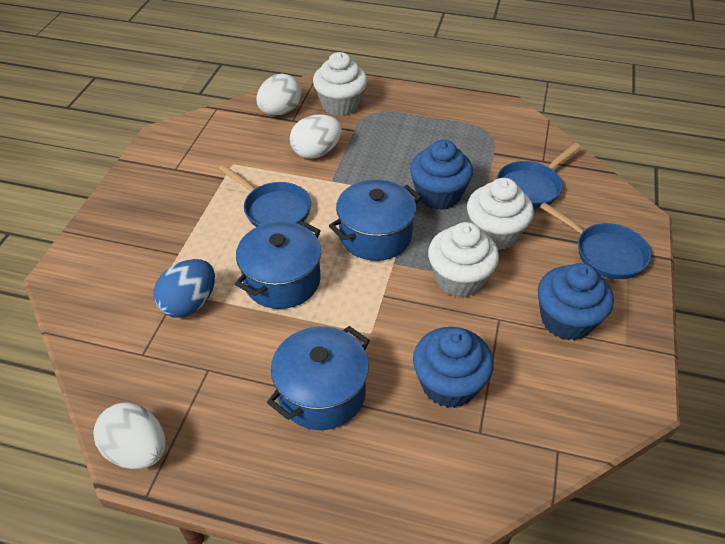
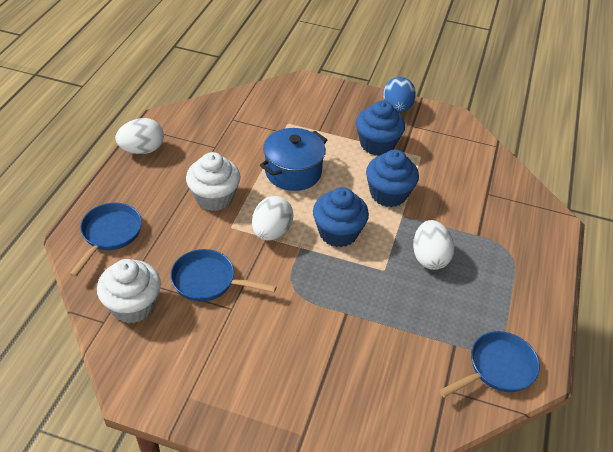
blue pot: 3 -> 1
white cupcake: 3 -> 2

